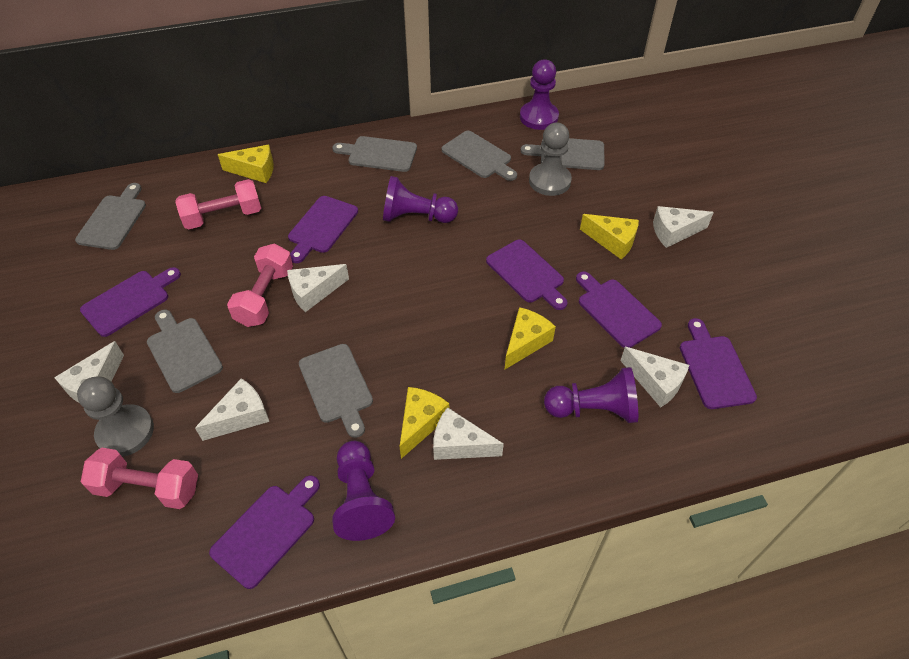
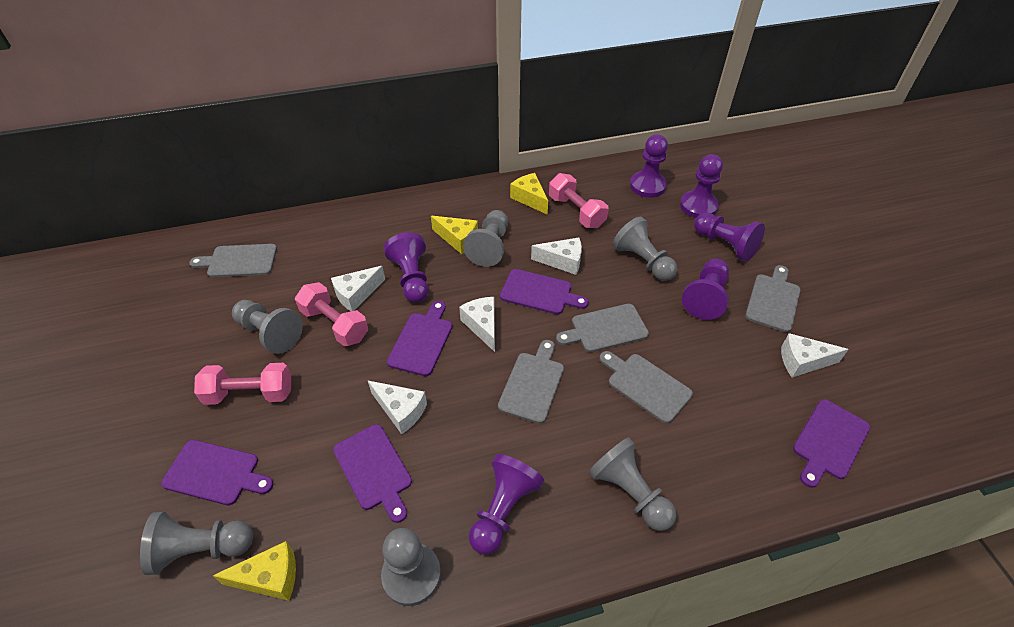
grey cutting board: 6 -> 5
grey pawn: 2 -> 6
purple cutting board: 6 -> 5
purple pawn: 4 -> 6
white cheese: 6 -> 5
yellow cheese: 4 -> 3

